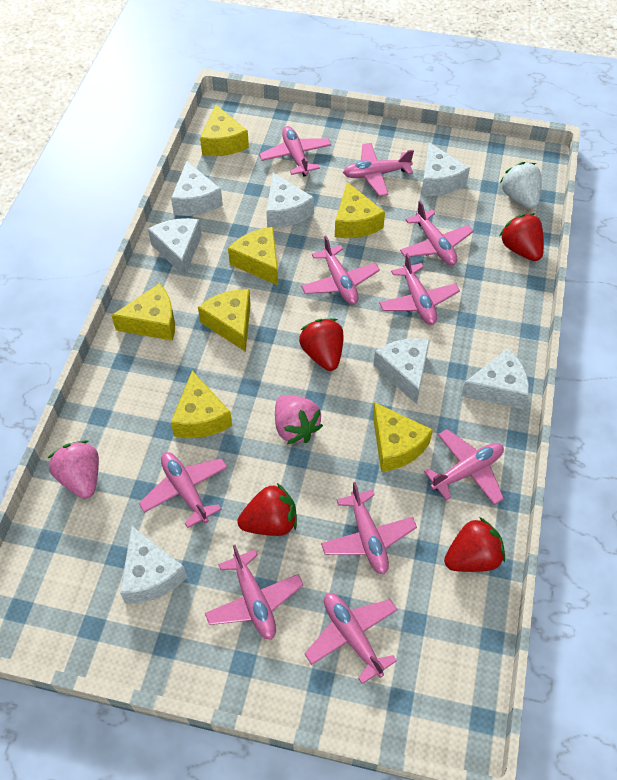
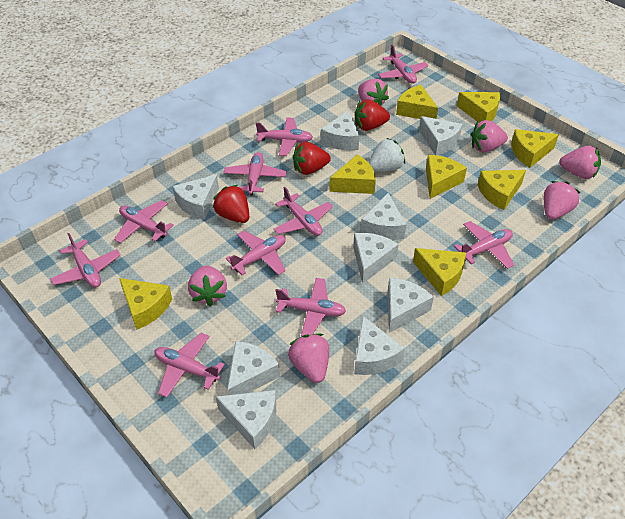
pink strawberry: 2 -> 6
red strawberry: 4 -> 3
white cheese: 7 -> 9
yellow cheese: 7 -> 8

